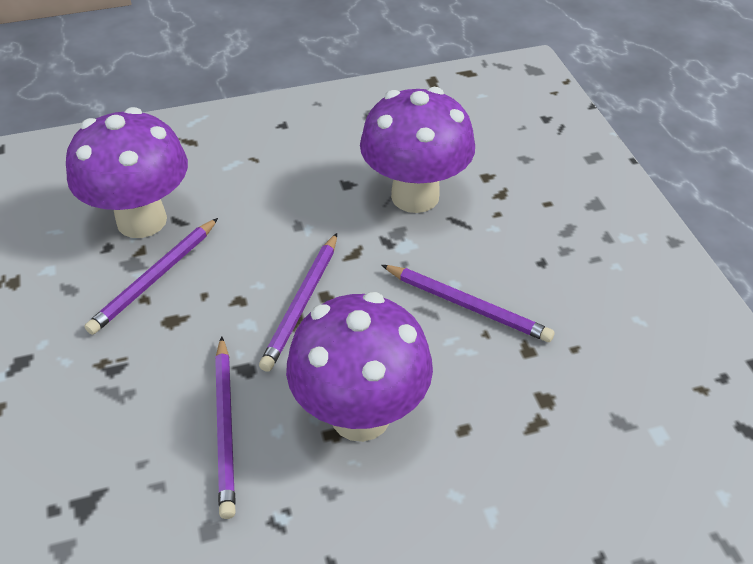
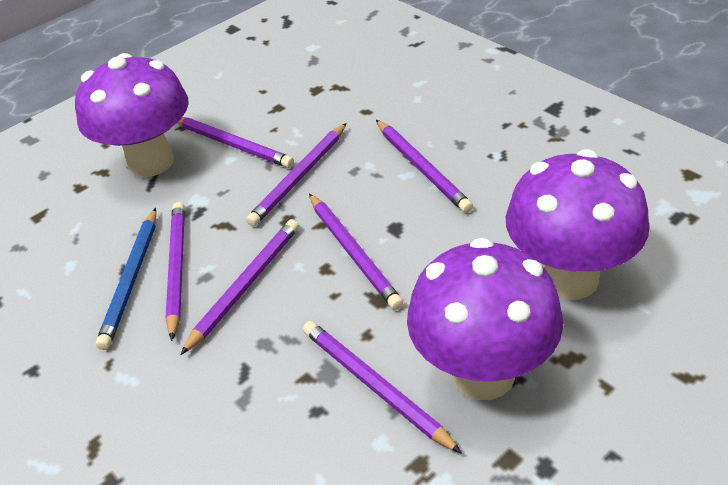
blue pencil: 0 -> 1
purple pencil: 4 -> 7

